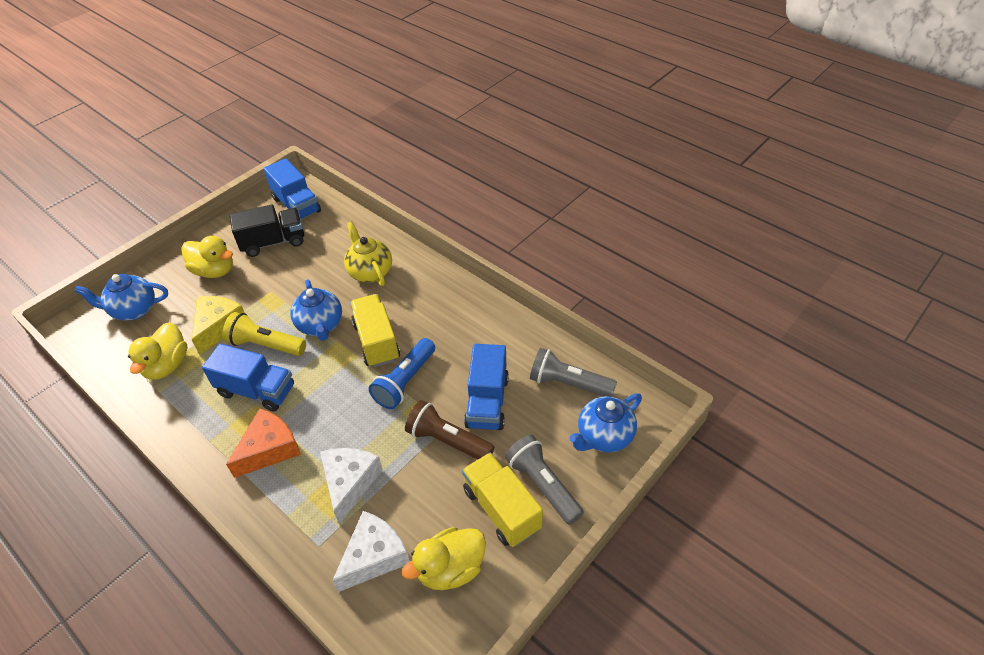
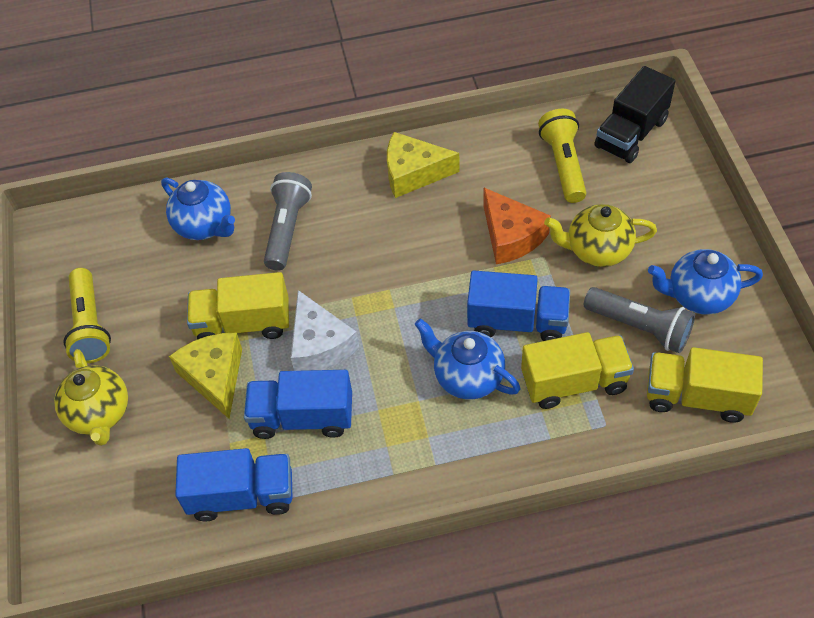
blue flashlight: 1 -> 0
brown flashlight: 1 -> 0
white cheese: 2 -> 1
yellow cheese: 1 -> 2
yellow duck: 3 -> 0
yellow flashlight: 1 -> 2
yellow teapot: 1 -> 2
yellow truck: 2 -> 3

